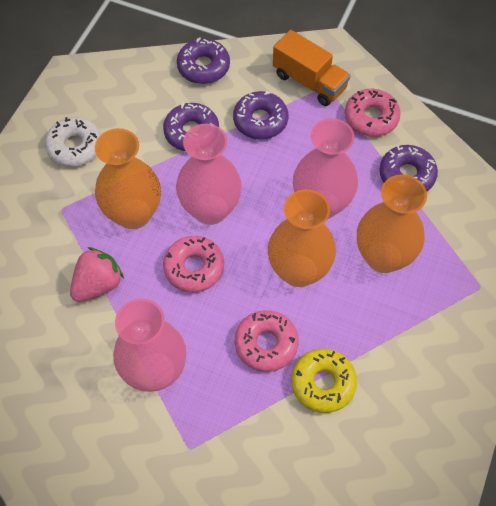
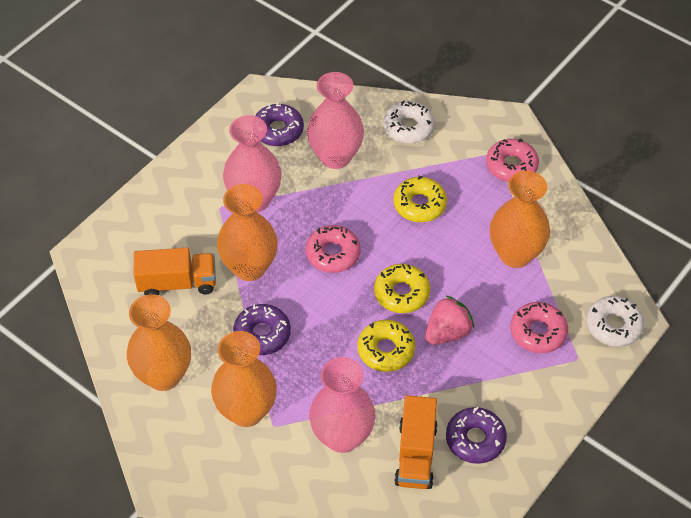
orange truck: 1 -> 2
orange vase: 3 -> 4
purple donut: 4 -> 3
white donut: 1 -> 2
yellow donut: 1 -> 3

